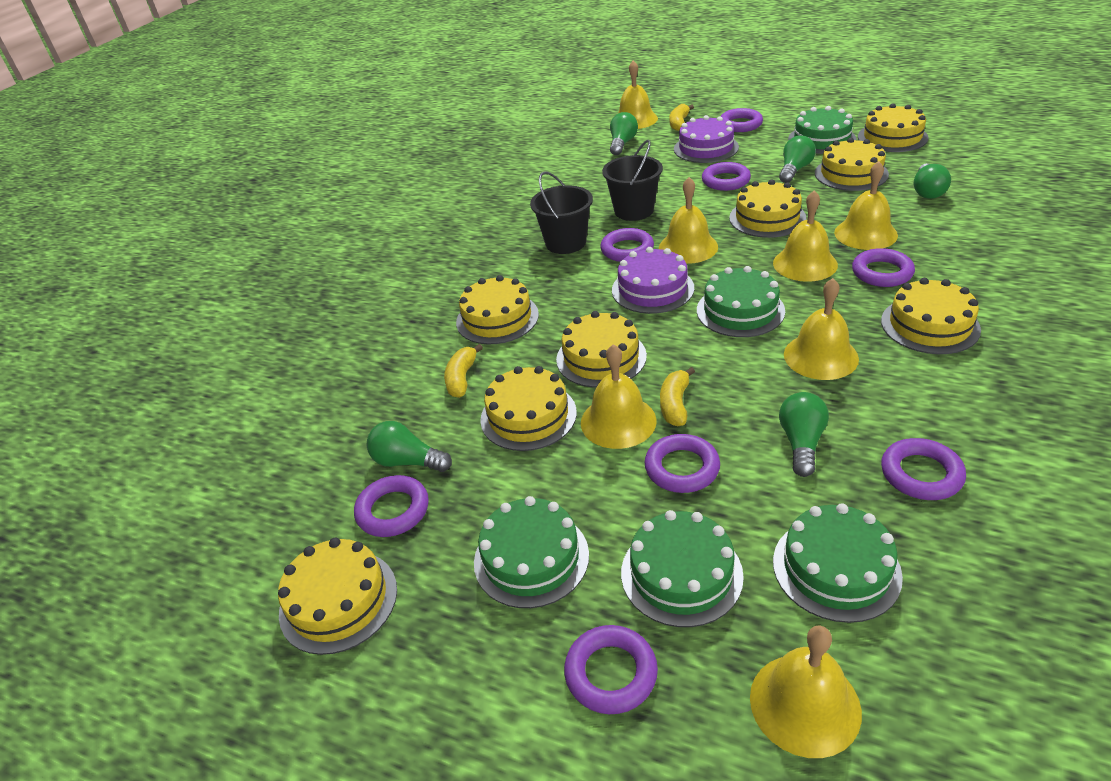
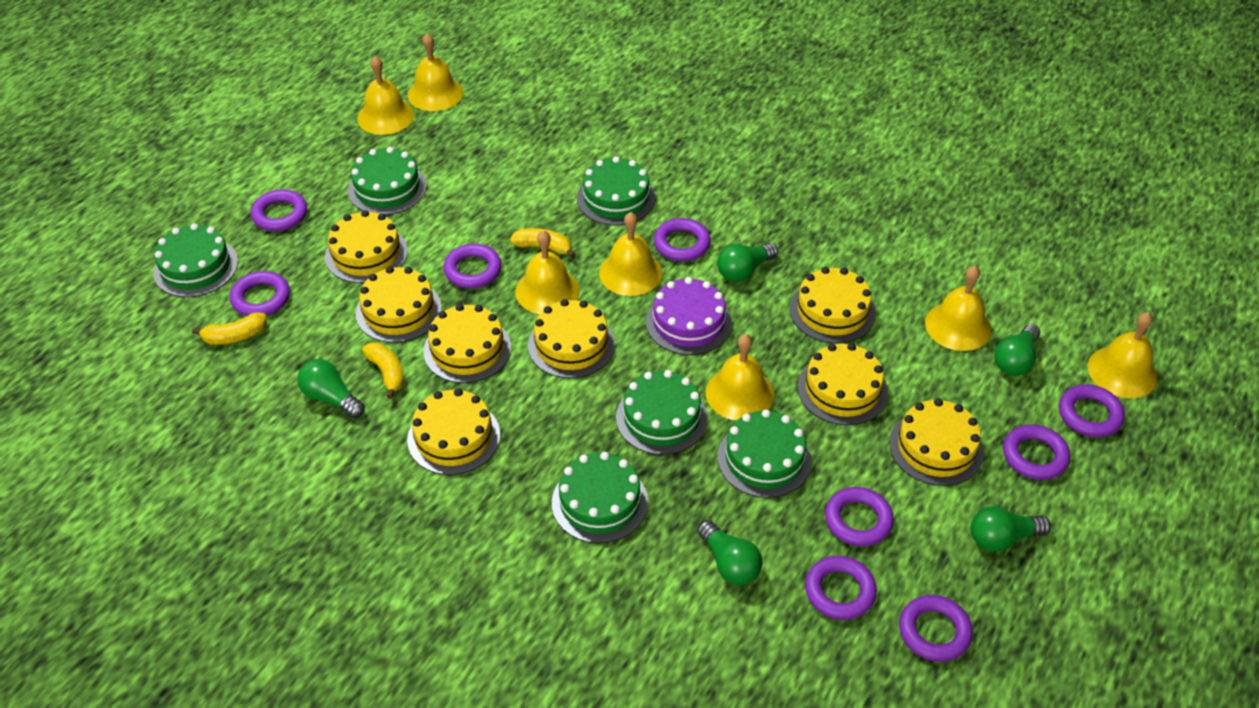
black bucket: 2 -> 0
green cake: 5 -> 6
purple cake: 2 -> 1
purple ring: 8 -> 9

